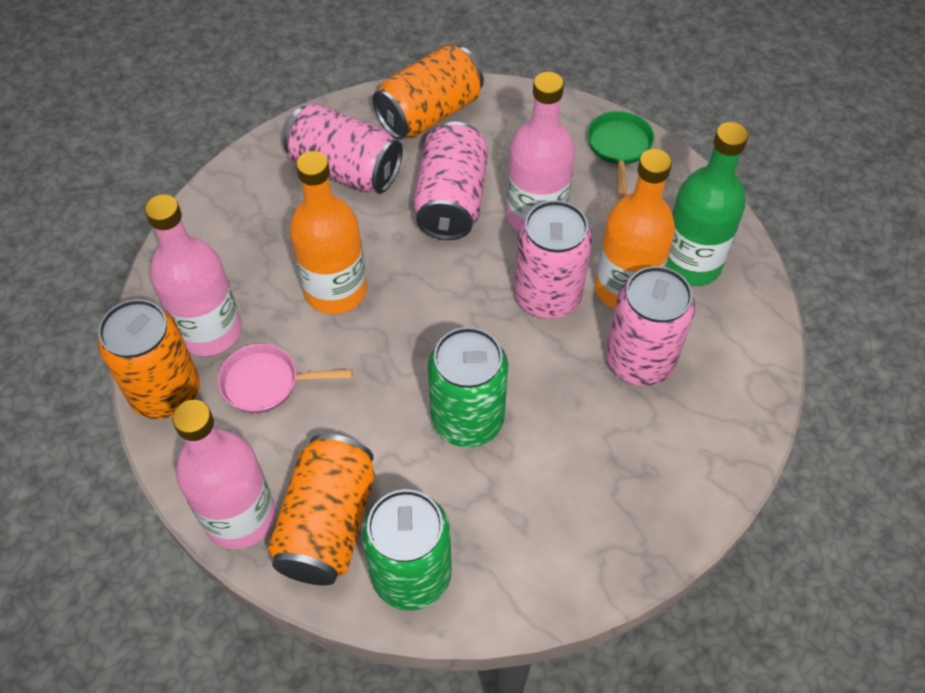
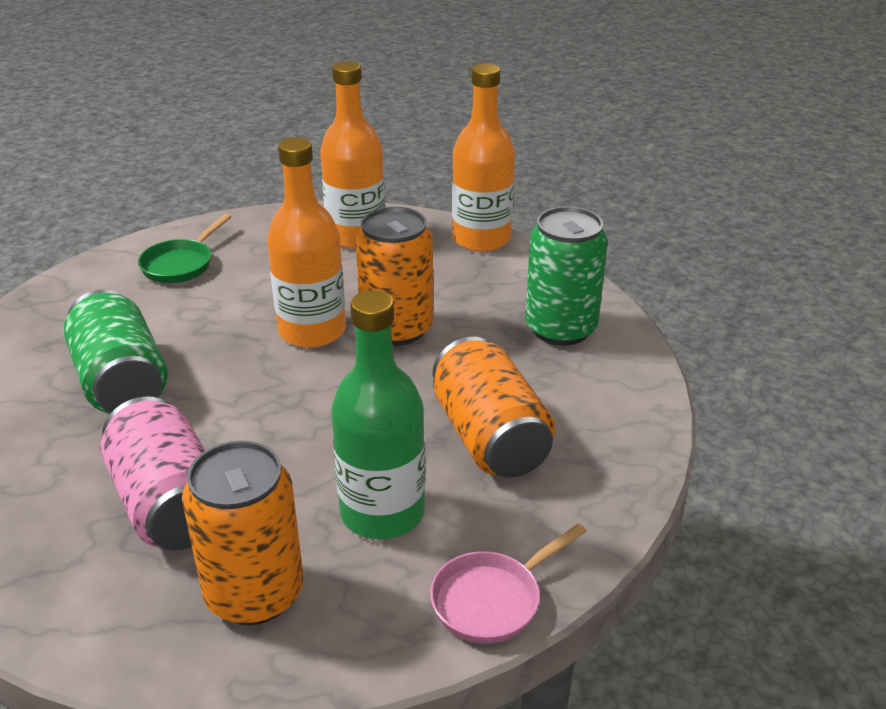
orange bottle: 2 -> 3
pink bottle: 3 -> 0
pink can: 4 -> 1

